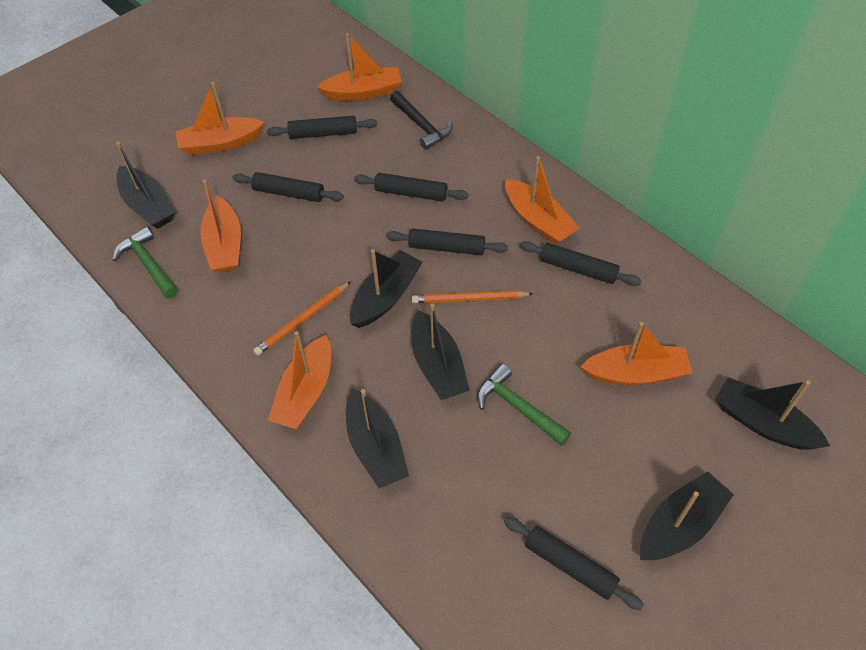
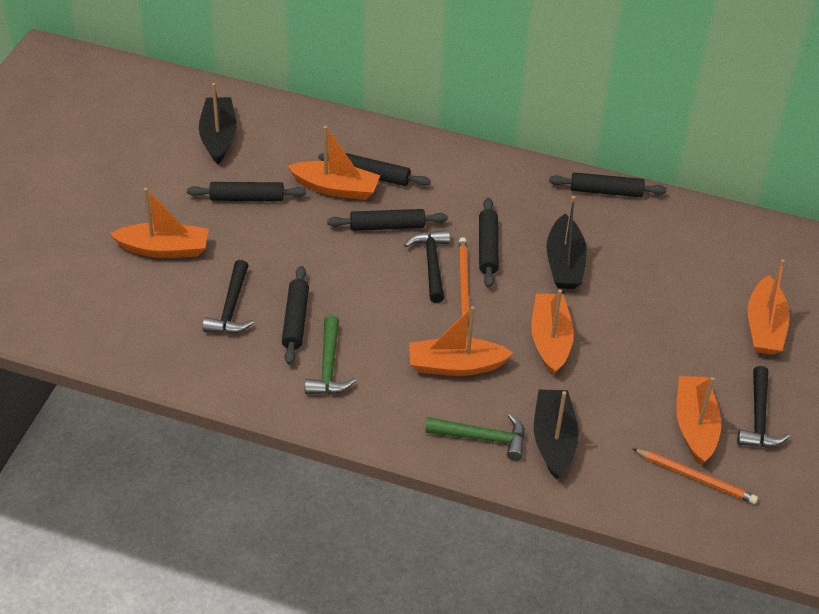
black boat: 6 -> 3
black hammer: 1 -> 3

